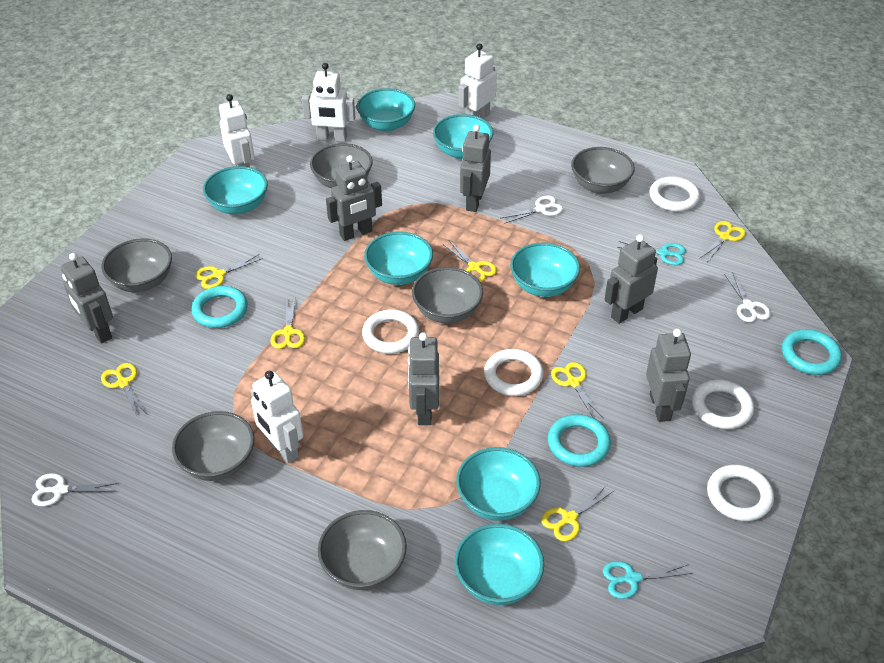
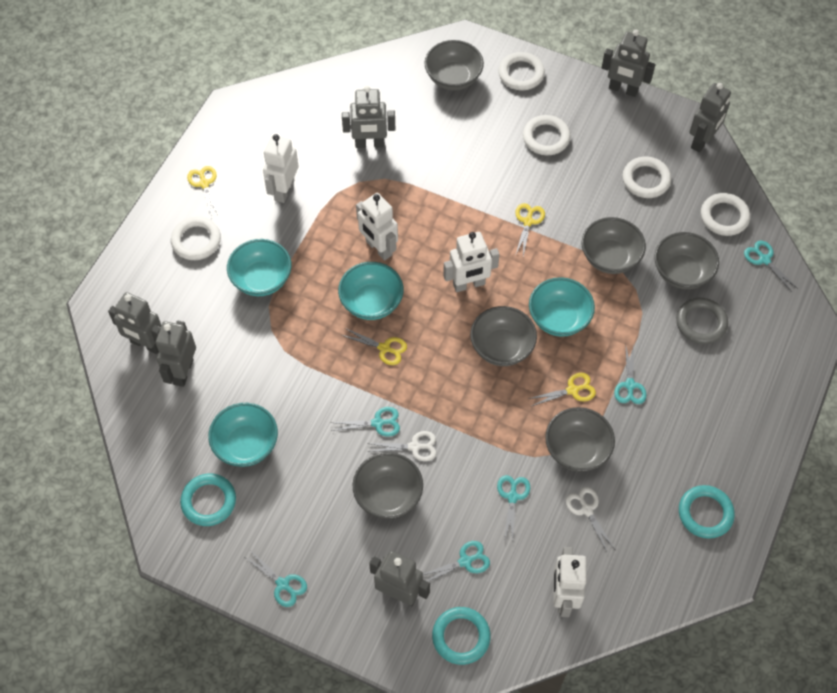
grey ring: 0 -> 1
turquoise bowl: 7 -> 4
turquoise scissors: 2 -> 6
white scissors: 3 -> 2
yellow scissors: 7 -> 4

